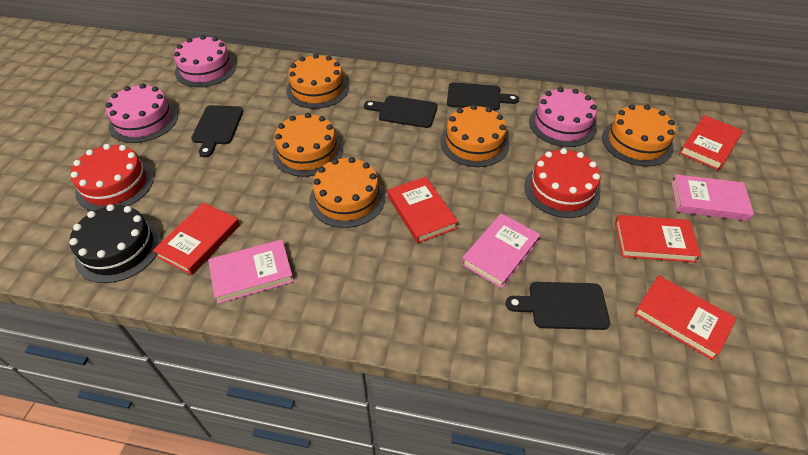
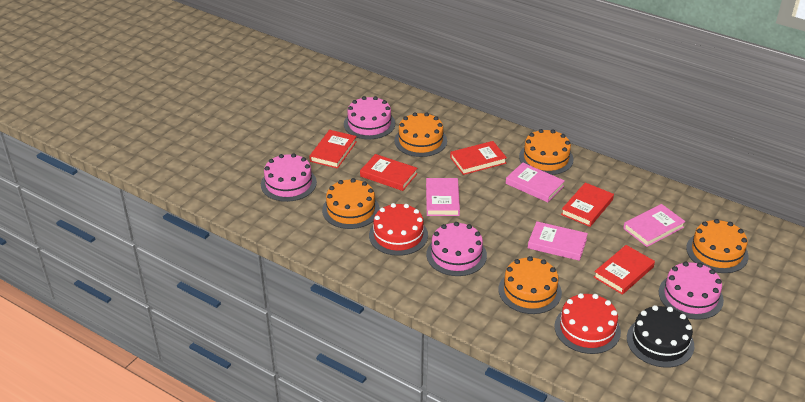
black cutting board: 4 -> 0
pink book: 3 -> 4
pink cake: 3 -> 4

